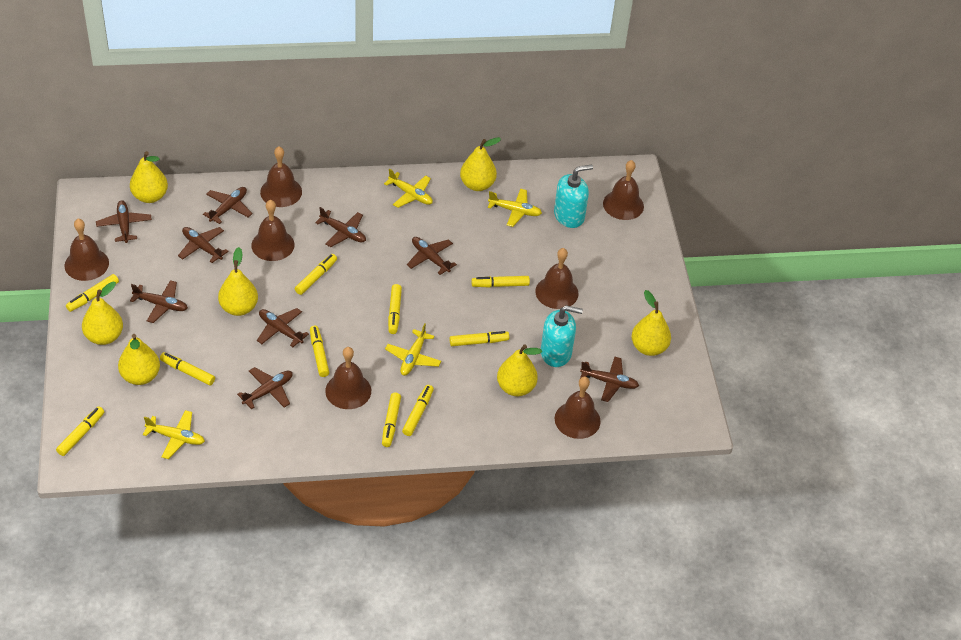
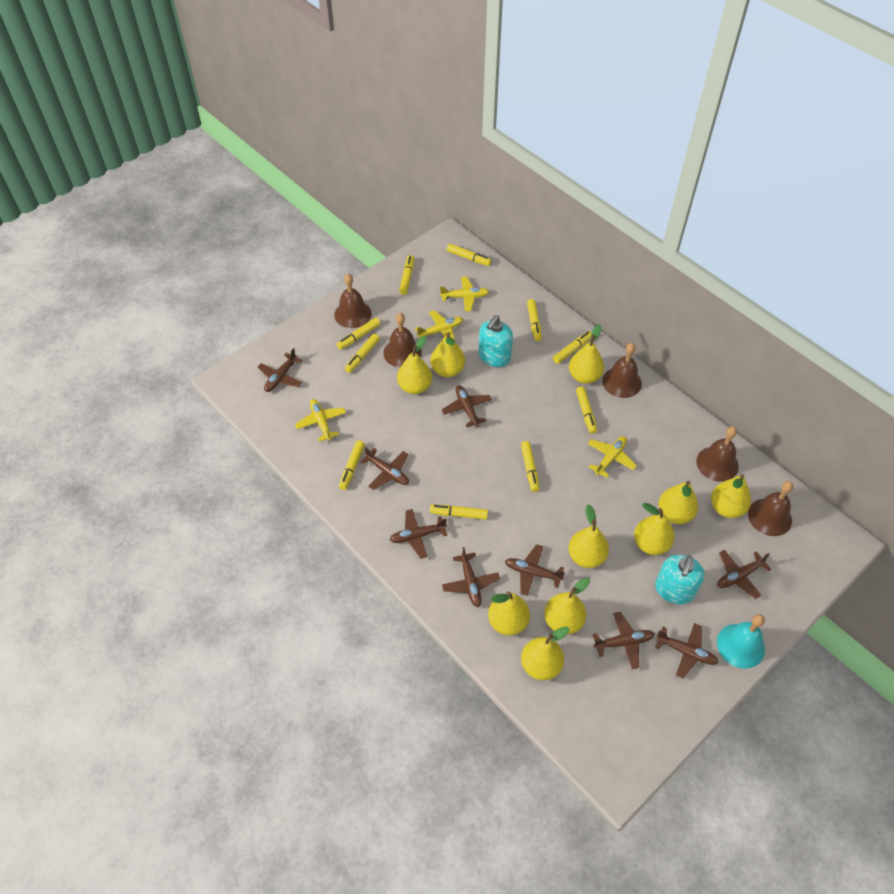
brown bell: 7 -> 5
turquoise bell: 0 -> 1
yellow pear: 7 -> 10

